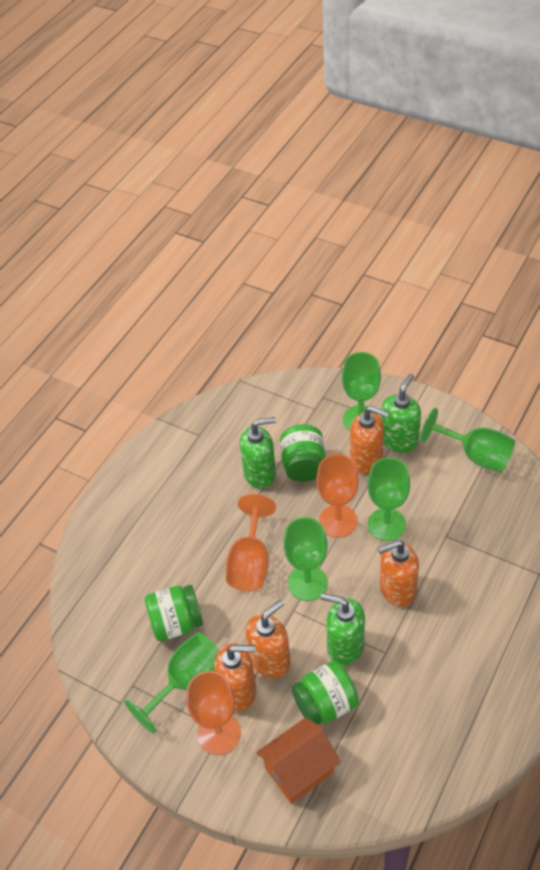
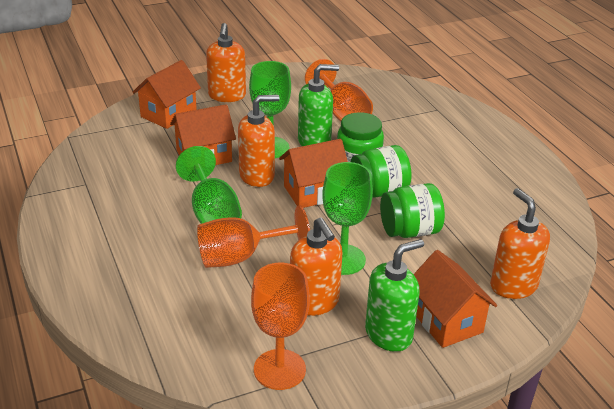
green goblet: 5 -> 3
green soap dispenser: 3 -> 2
orange house: 1 -> 4

